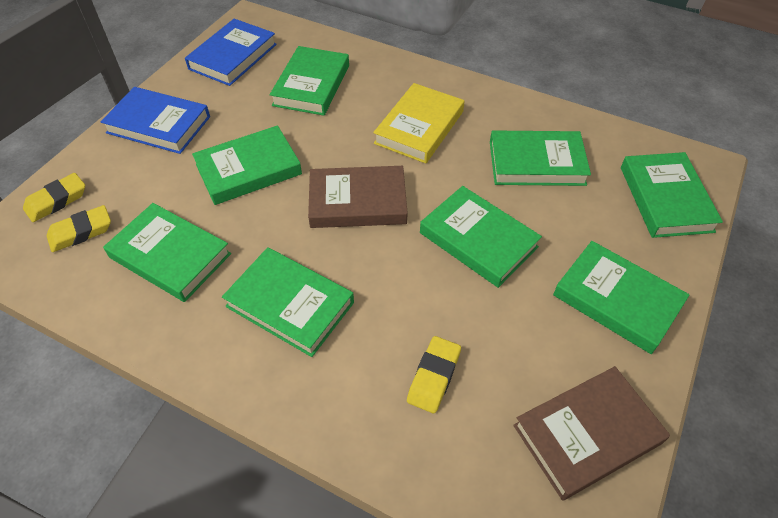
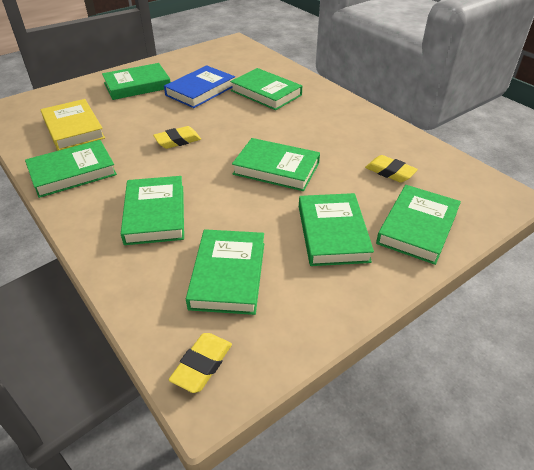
blue book: 2 -> 1
brown book: 2 -> 0

